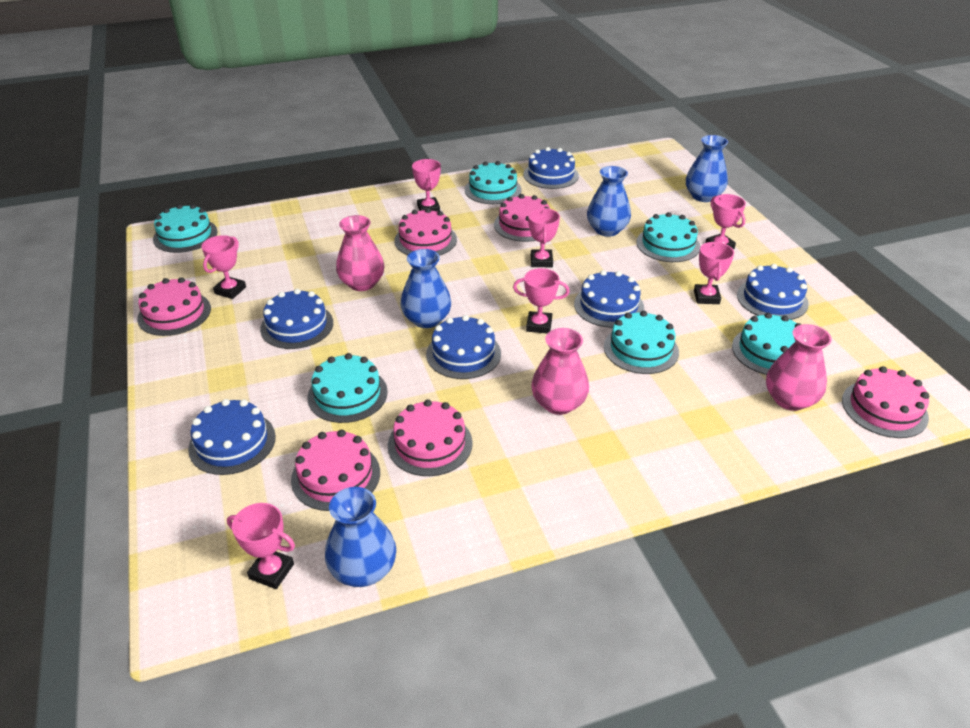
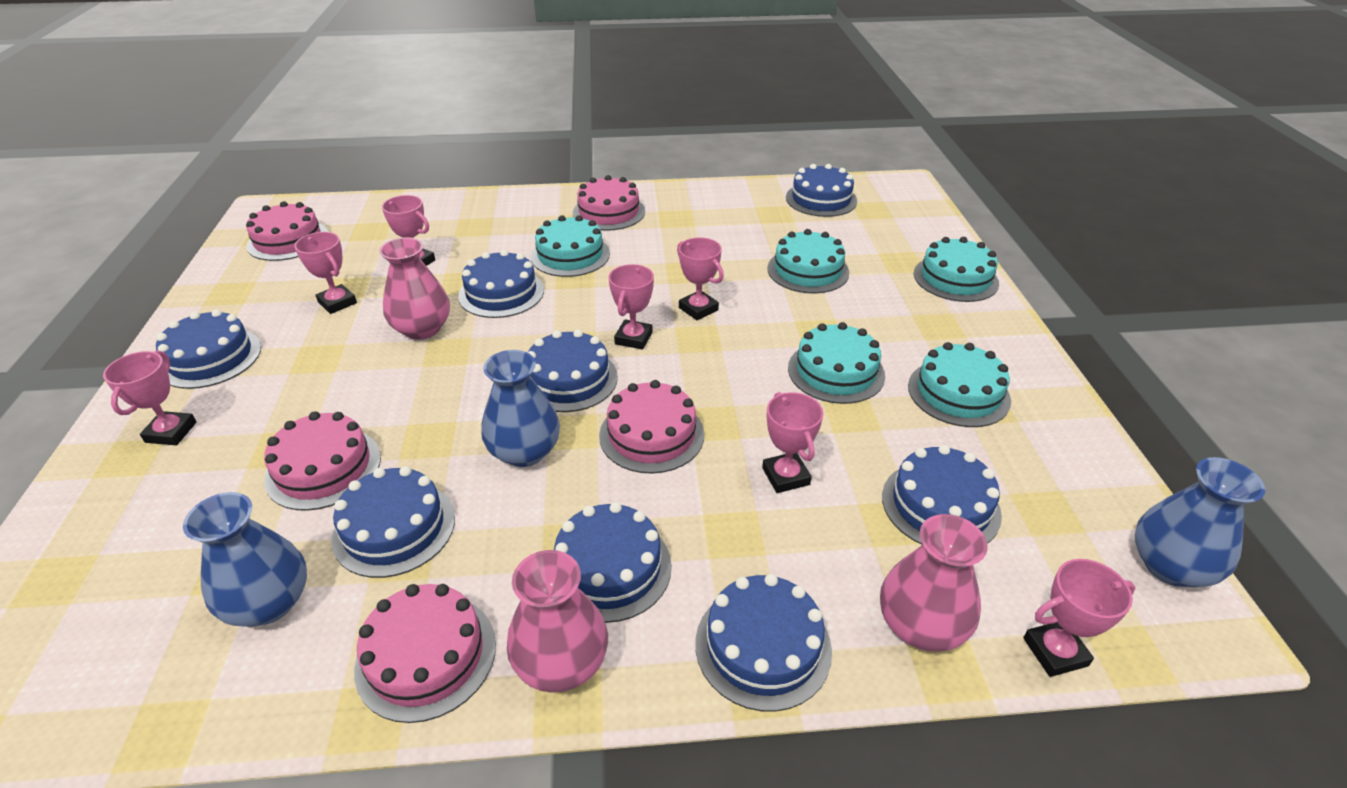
blue cake: 6 -> 8
blue vase: 4 -> 3
pink cake: 6 -> 5
turquoise cake: 6 -> 5

